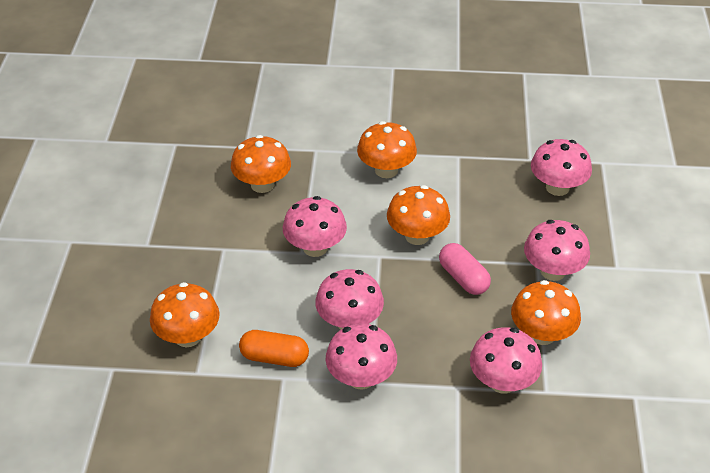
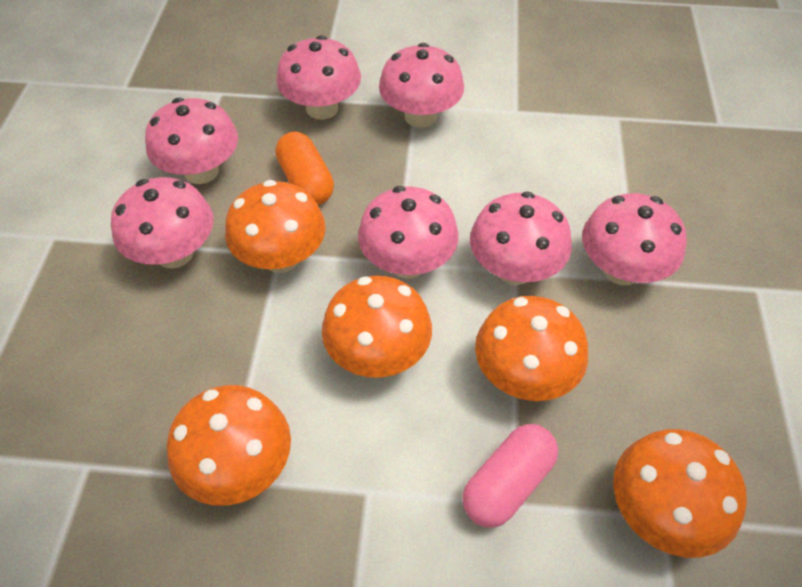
pink mushroom: 6 -> 7

